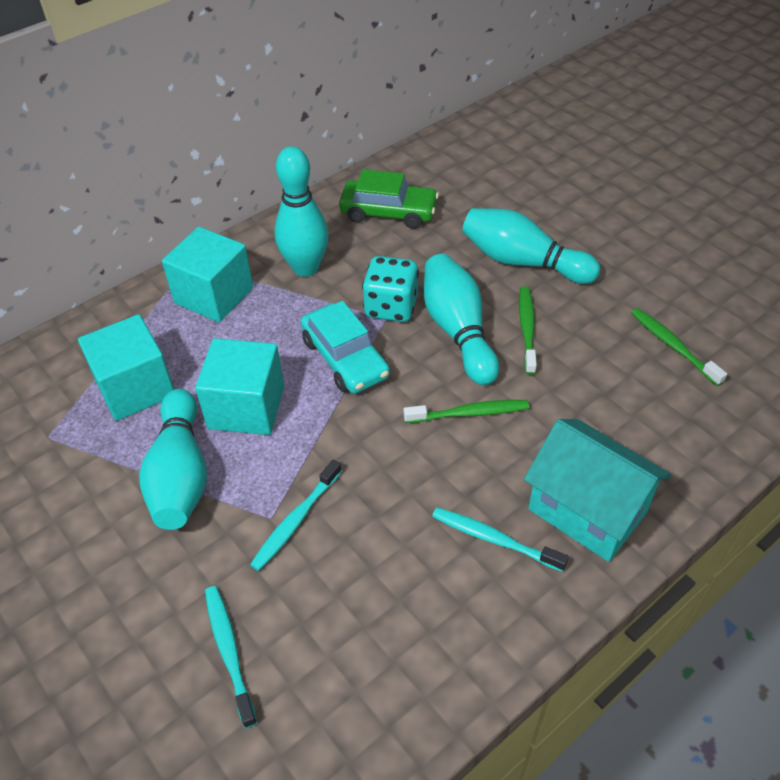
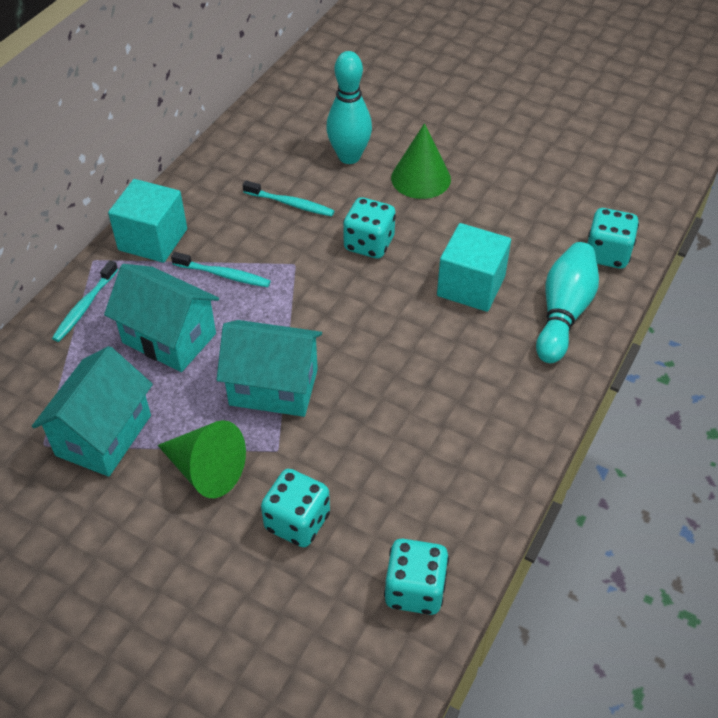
green car: 1 -> 0
green cone: 0 -> 2
green toothbrush: 3 -> 0
turquoise bowling pin: 4 -> 2
turquoise car: 1 -> 0
turquoise cube: 3 -> 2
turquoise dice: 1 -> 4
turquoise house: 1 -> 3

